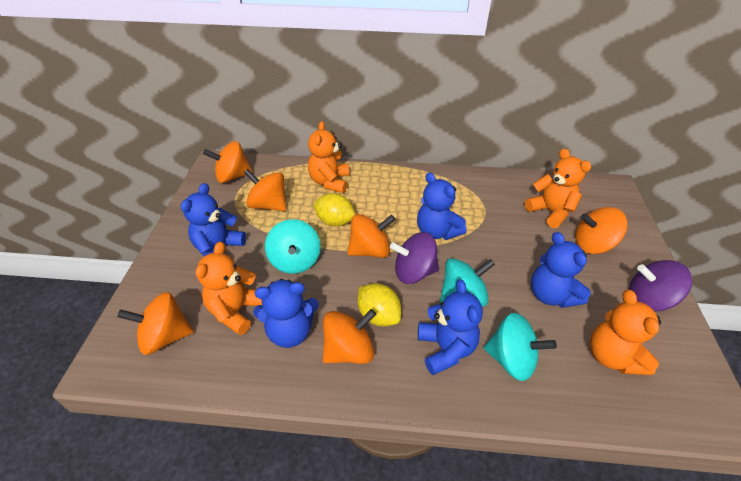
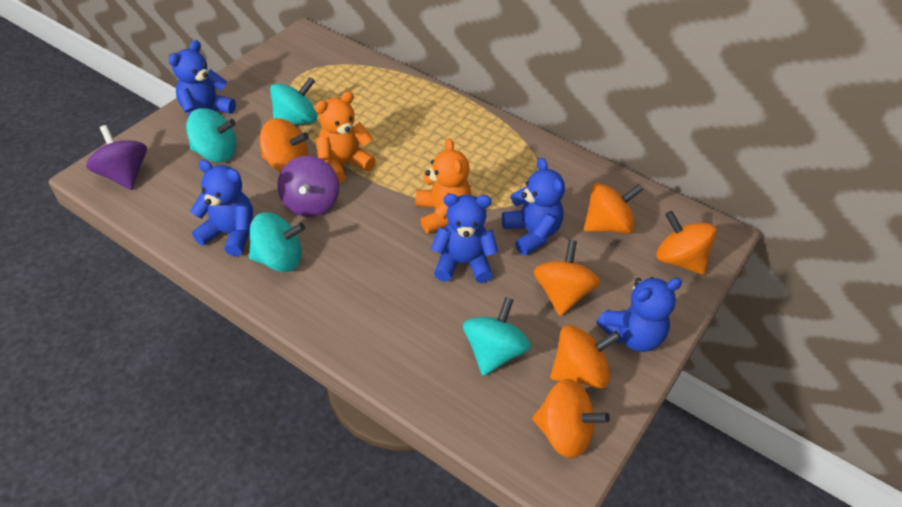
orange teddy bear: 4 -> 2
turquoise spinning top: 3 -> 4
yellow lemon: 2 -> 0

